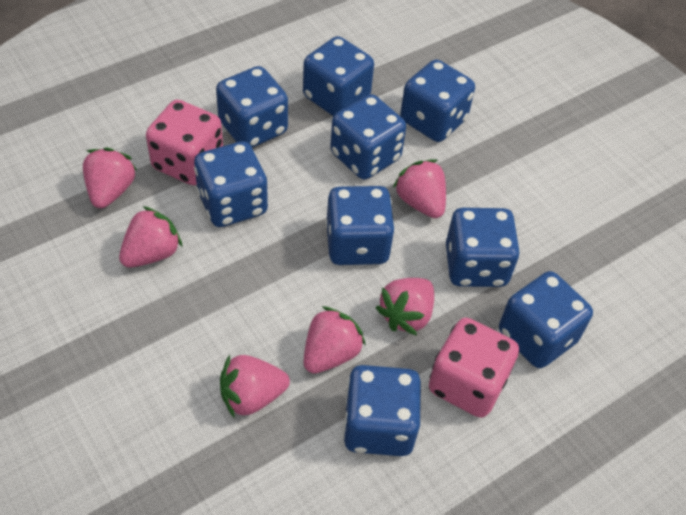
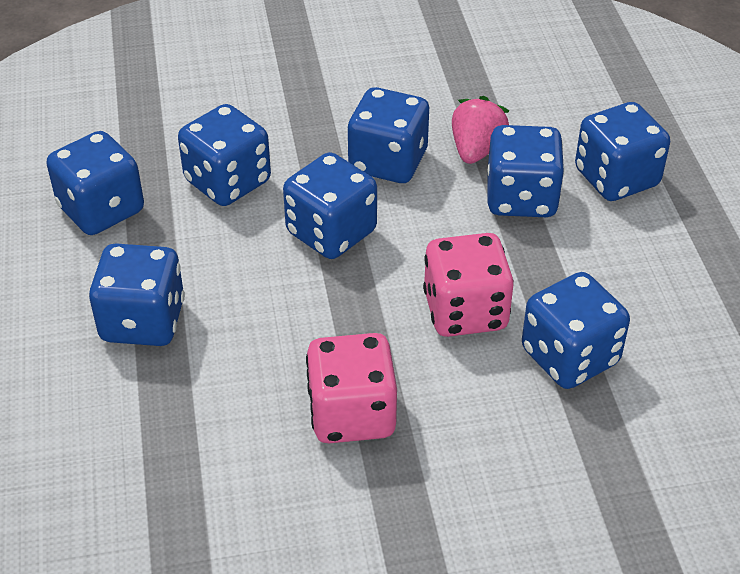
blue dice: 9 -> 8
pink strawberry: 6 -> 1

